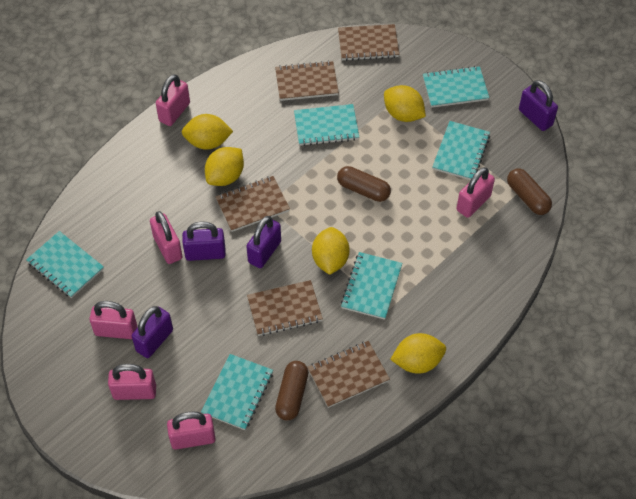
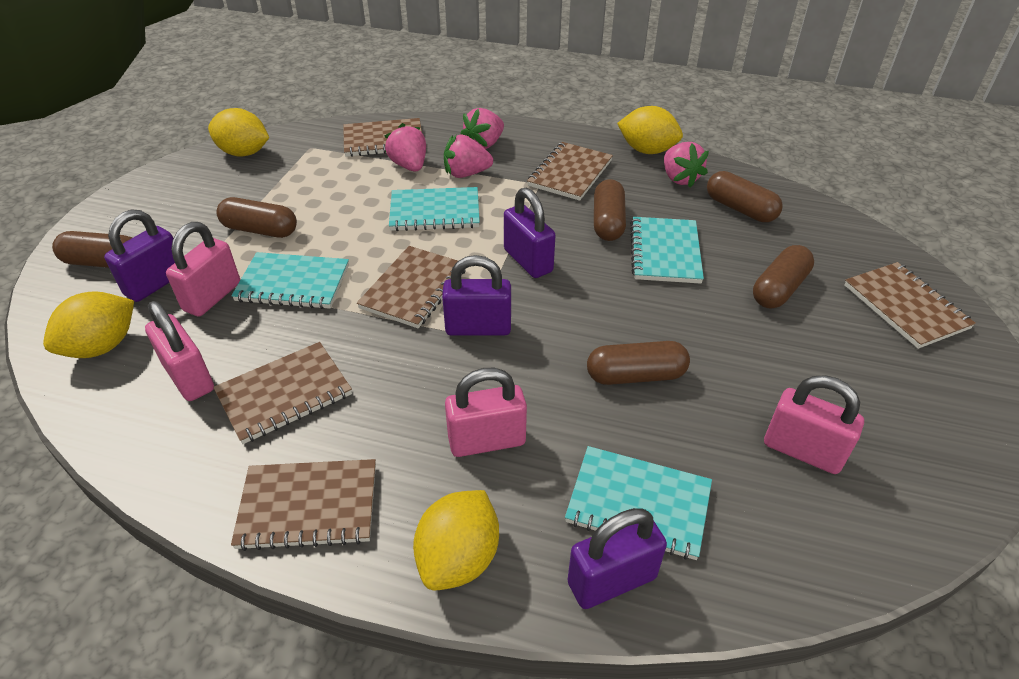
brown capsule: 3 -> 6
brown notebook: 5 -> 6
pink padlock: 6 -> 4
pink strawberry: 0 -> 4
turquoise notebook: 6 -> 4
yellow lemon: 5 -> 4

